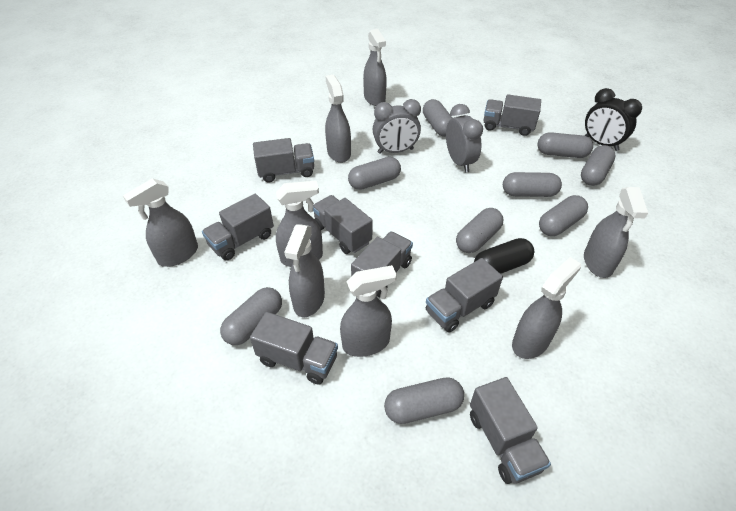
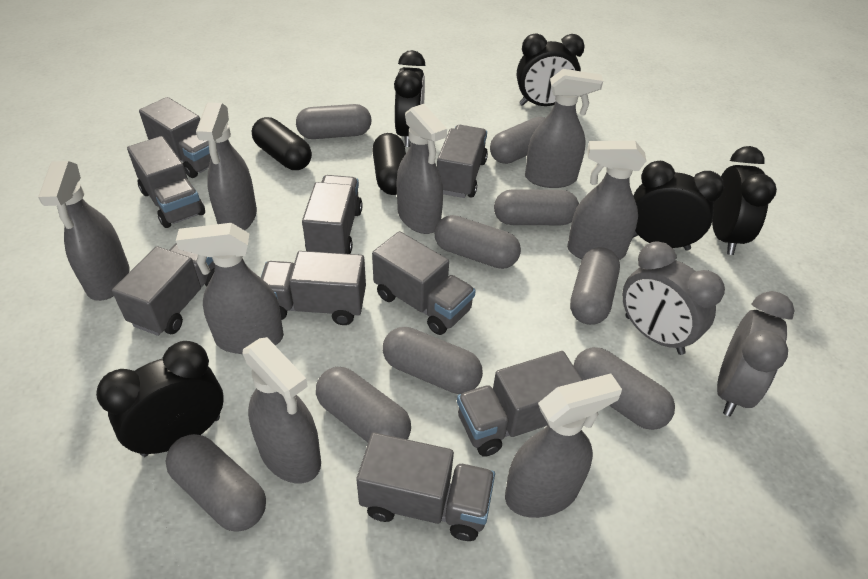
black capsule: 1 -> 2
black clock: 1 -> 5
grey truck: 8 -> 9

